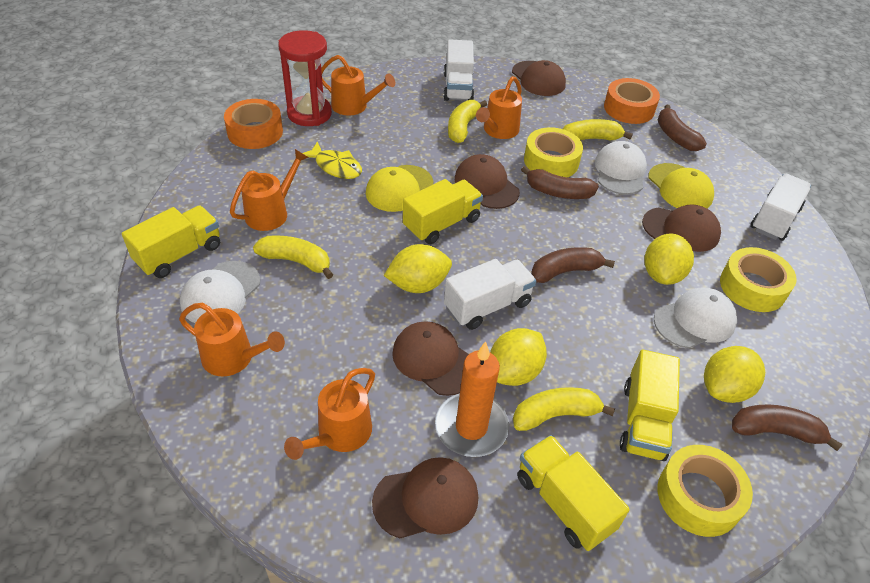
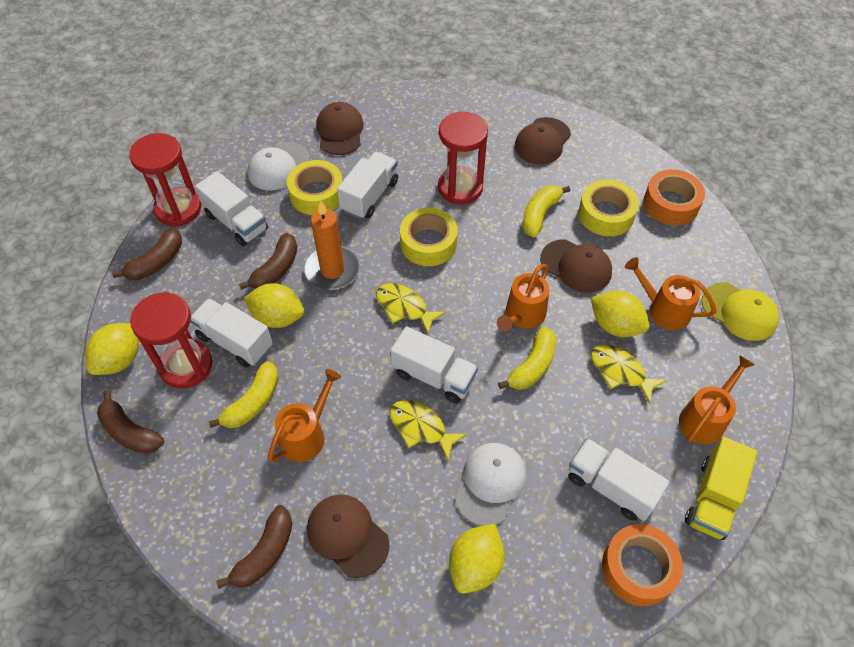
brown cap: 5 -> 4
orange watering can: 5 -> 4
red hourglass: 1 -> 3
white cap: 3 -> 2
white truck: 3 -> 5
yellow banana: 4 -> 3
yellow cap: 2 -> 1
yellow fish: 1 -> 3
yellow truck: 4 -> 1

